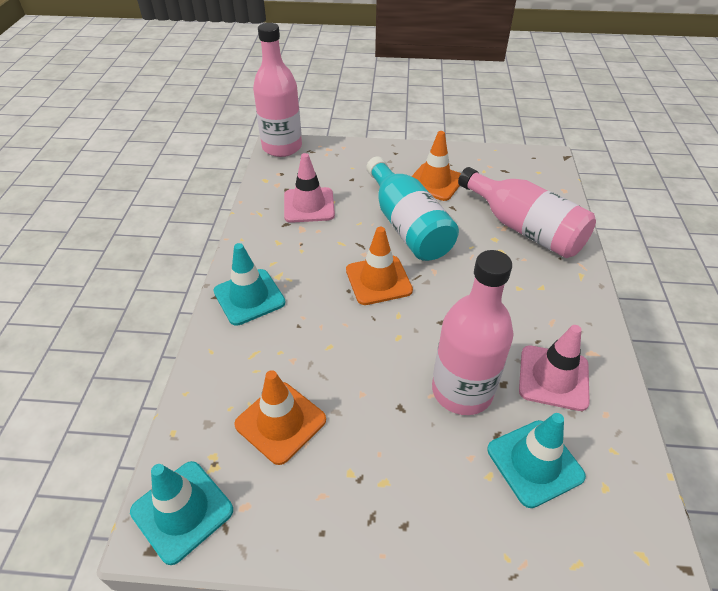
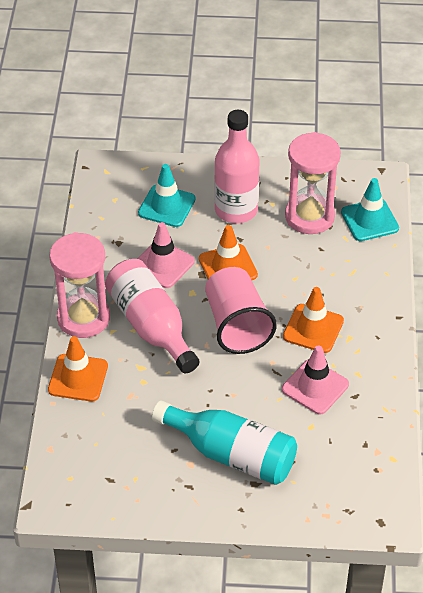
pink bottle: 3 -> 2
pink cup: 0 -> 1
pink hourglass: 0 -> 2
turquoise traffic cone: 3 -> 2

